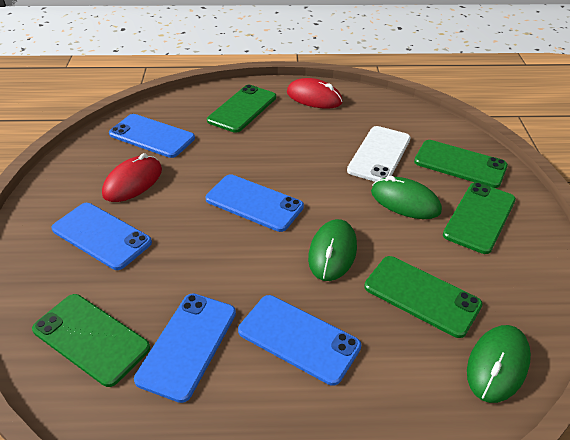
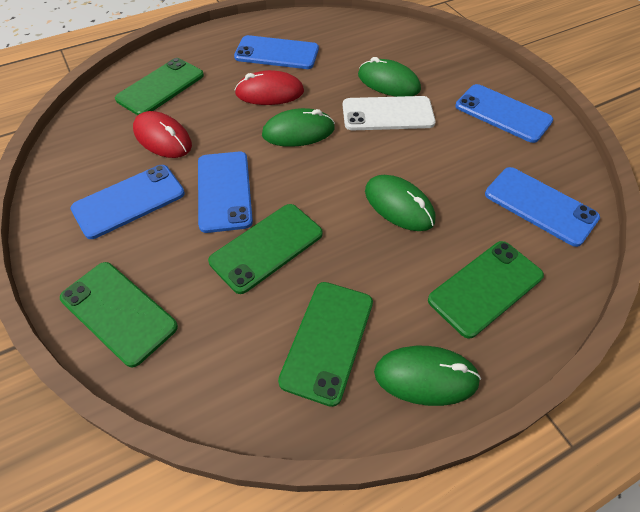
green mouse: 3 -> 4

